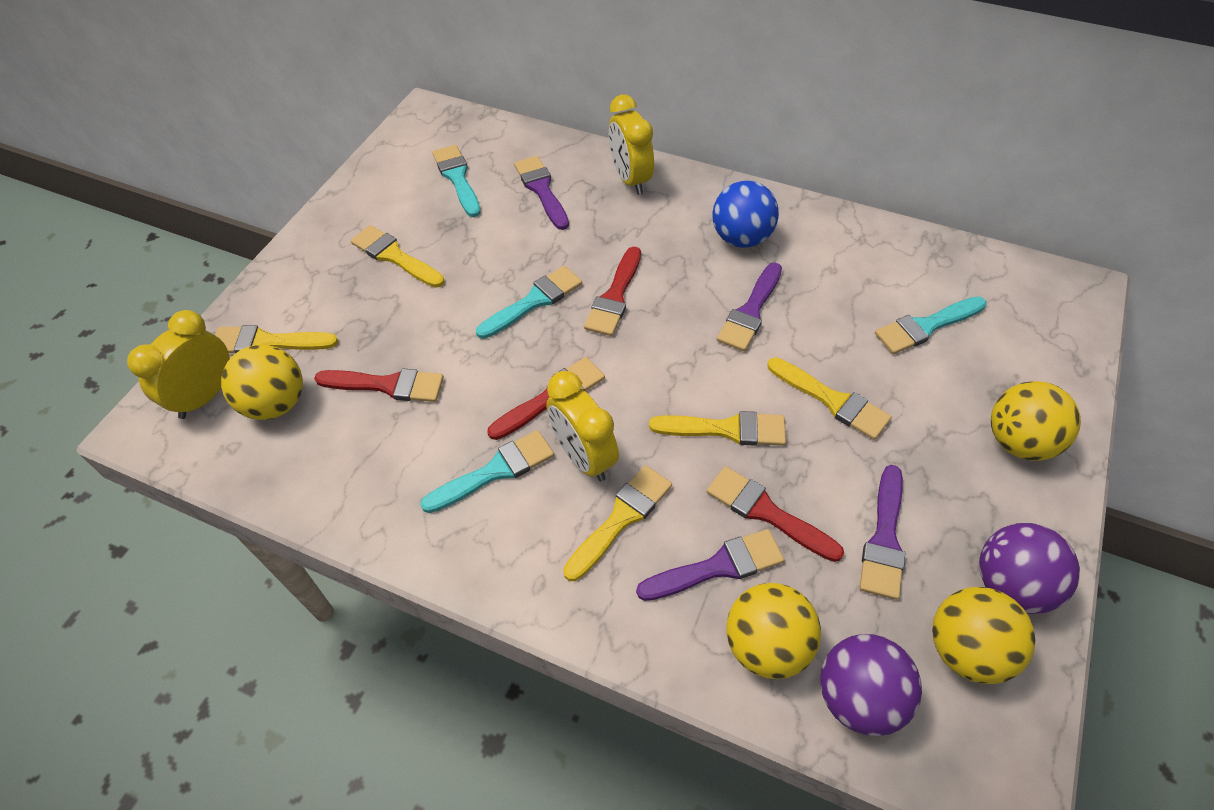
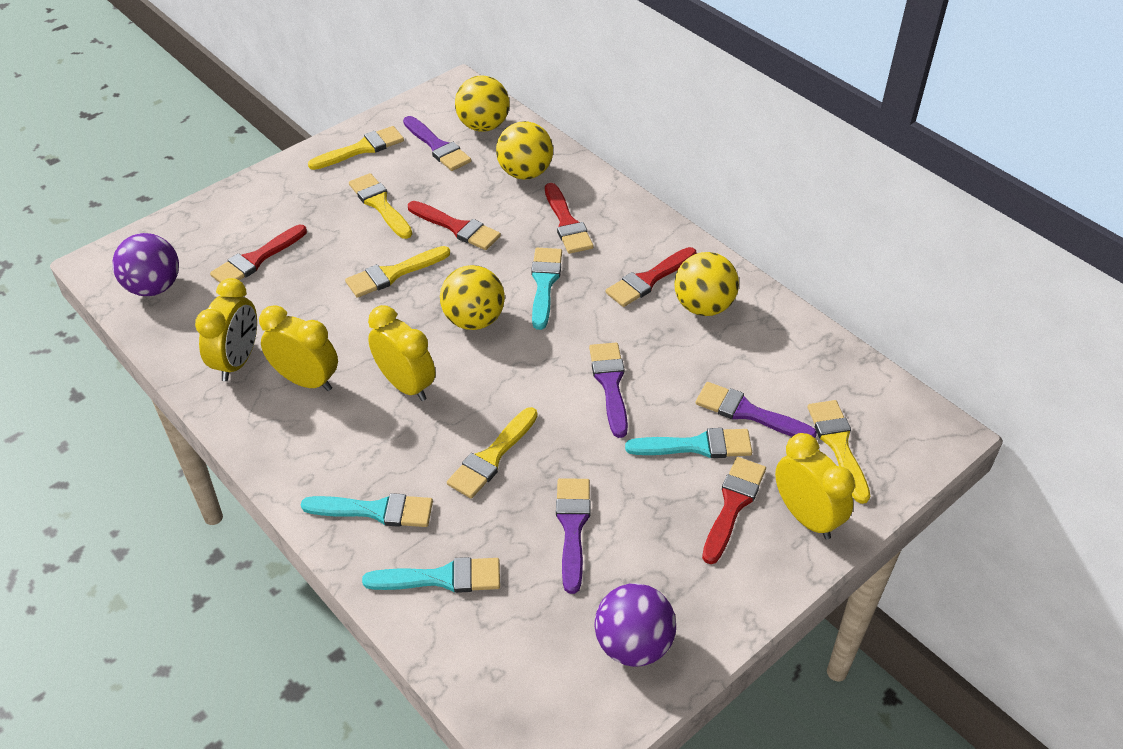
blue ball: 1 -> 0
red brush: 4 -> 5
yellow clock: 3 -> 4

